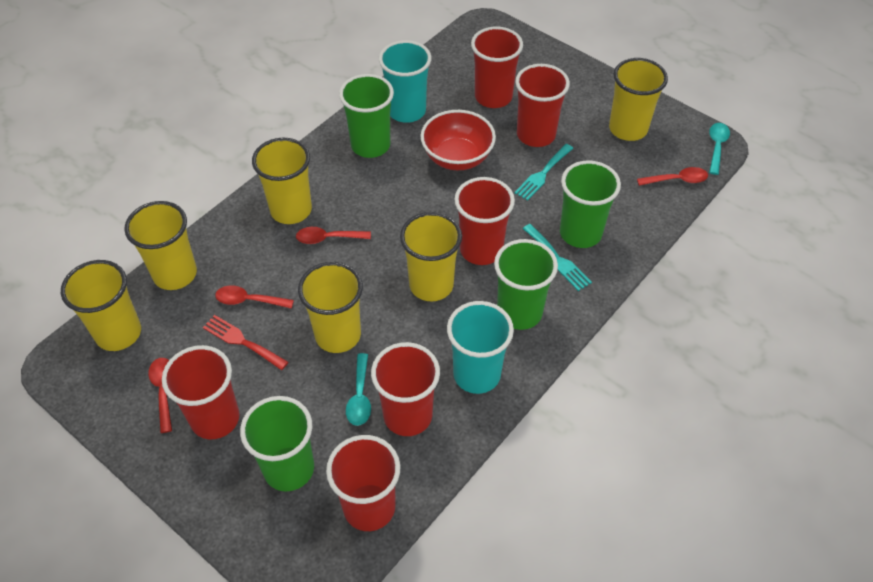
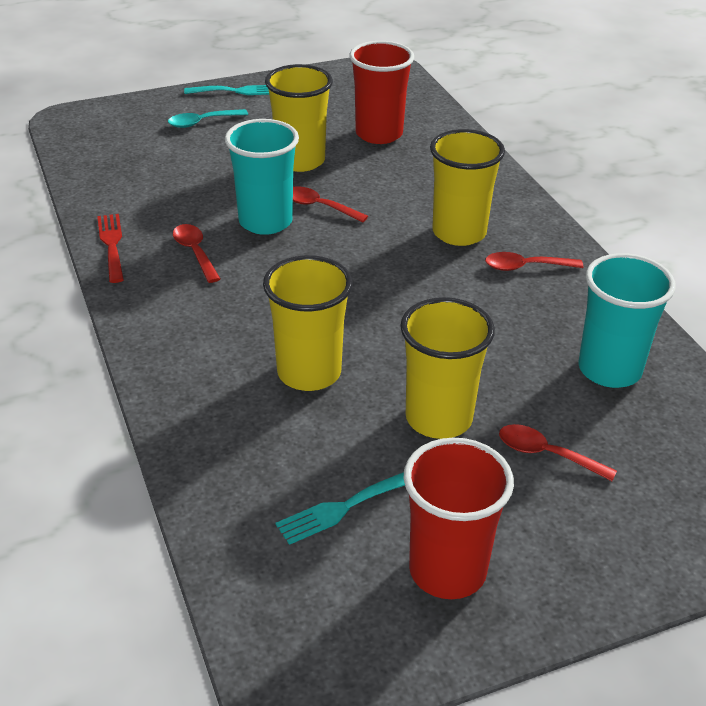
green cup: 4 -> 0
red bowl: 1 -> 0
red cup: 6 -> 2
turquoise spoon: 2 -> 1
yellow cup: 6 -> 4

